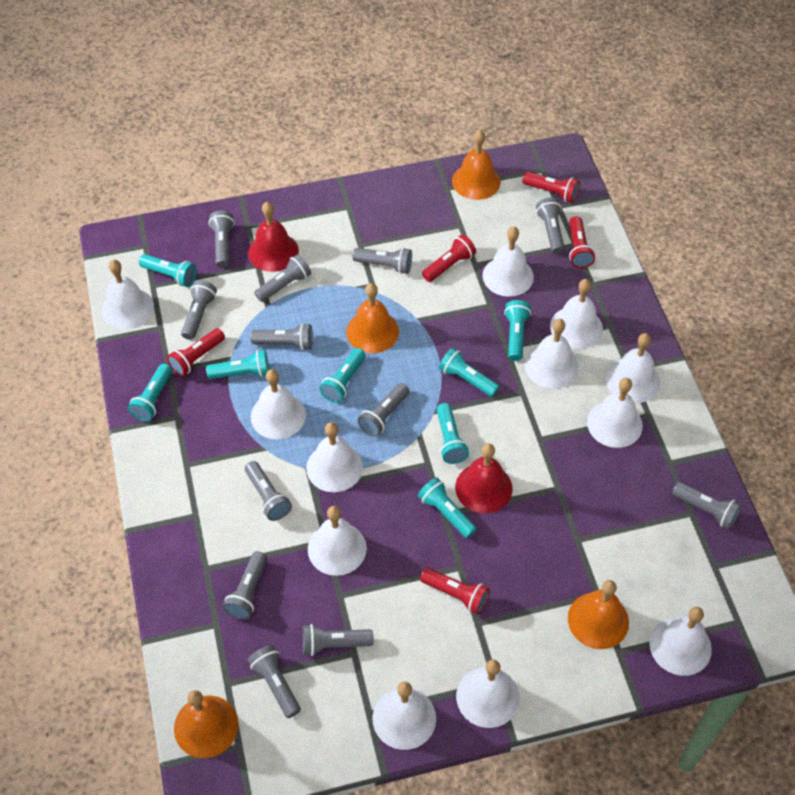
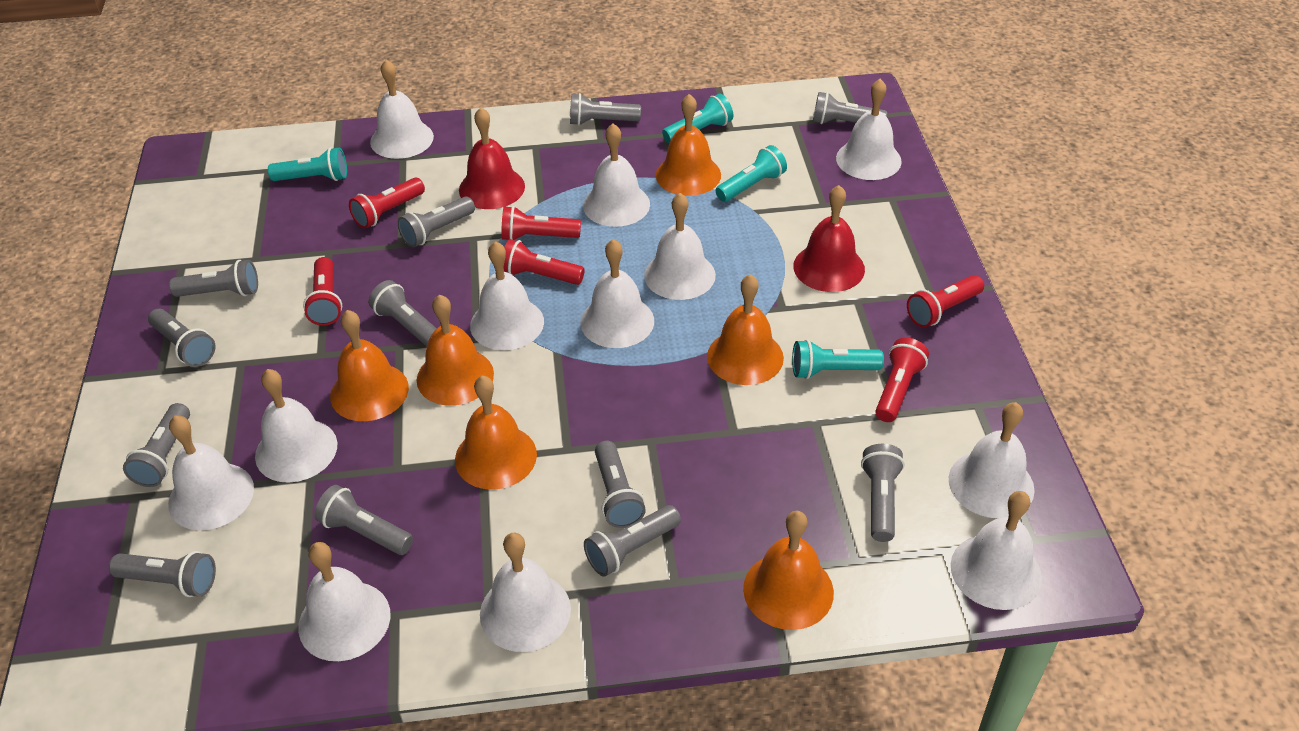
orange bell: 4 -> 6
red flashlight: 5 -> 6
turquoise flashlight: 8 -> 4

